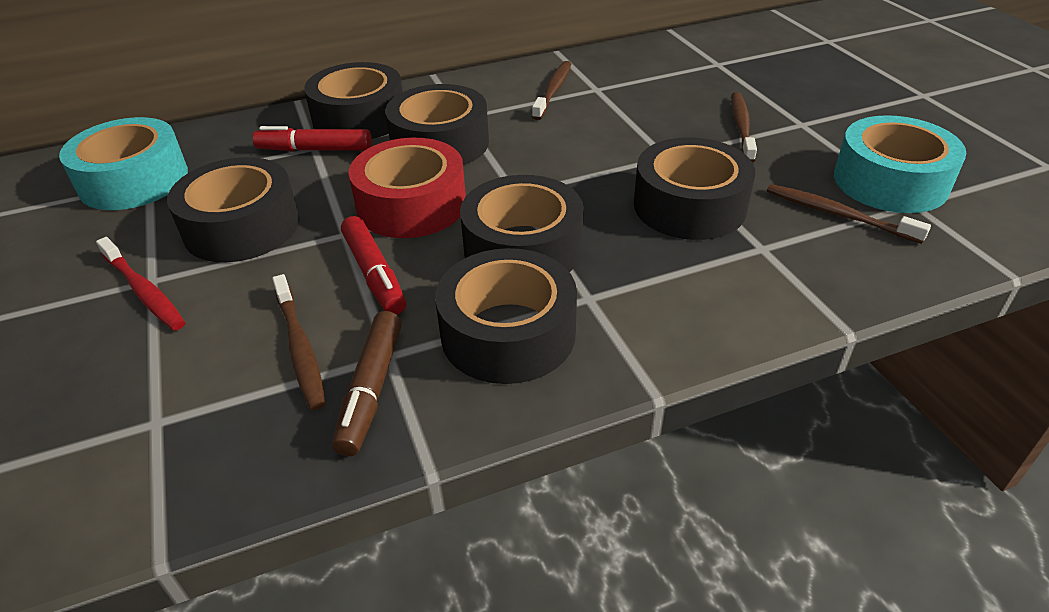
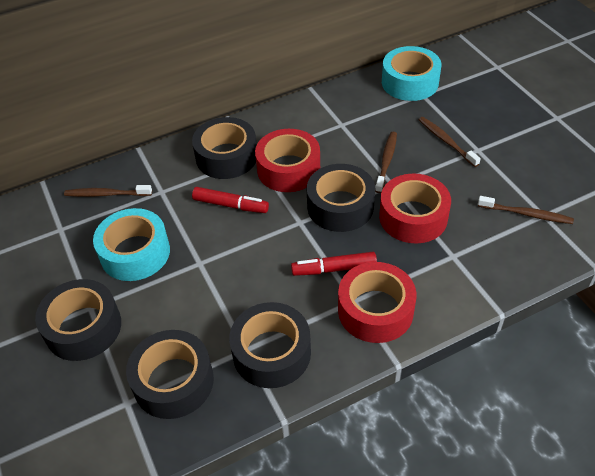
black tape: 6 -> 5
brown marker: 1 -> 0
red tape: 1 -> 3
red toothbrush: 1 -> 0

